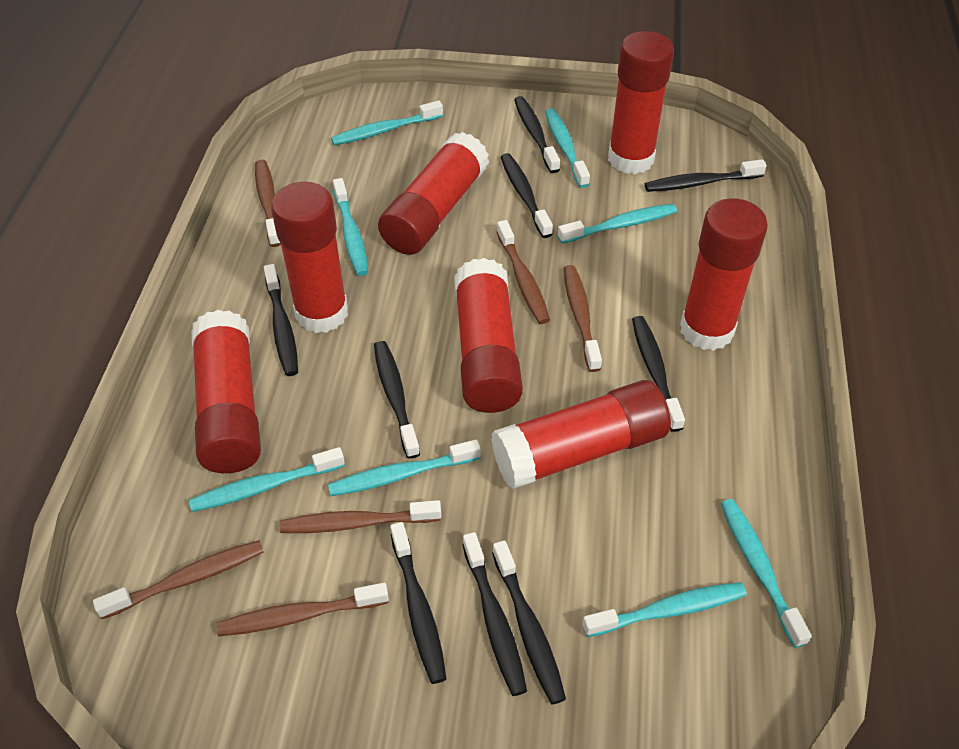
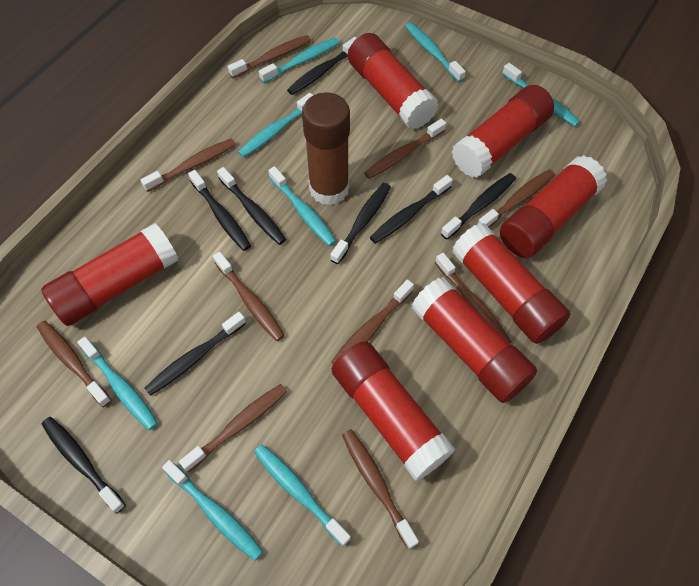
black toothbrush: 9 -> 8
brown glue stick: 0 -> 1
brown toothbrush: 6 -> 10

